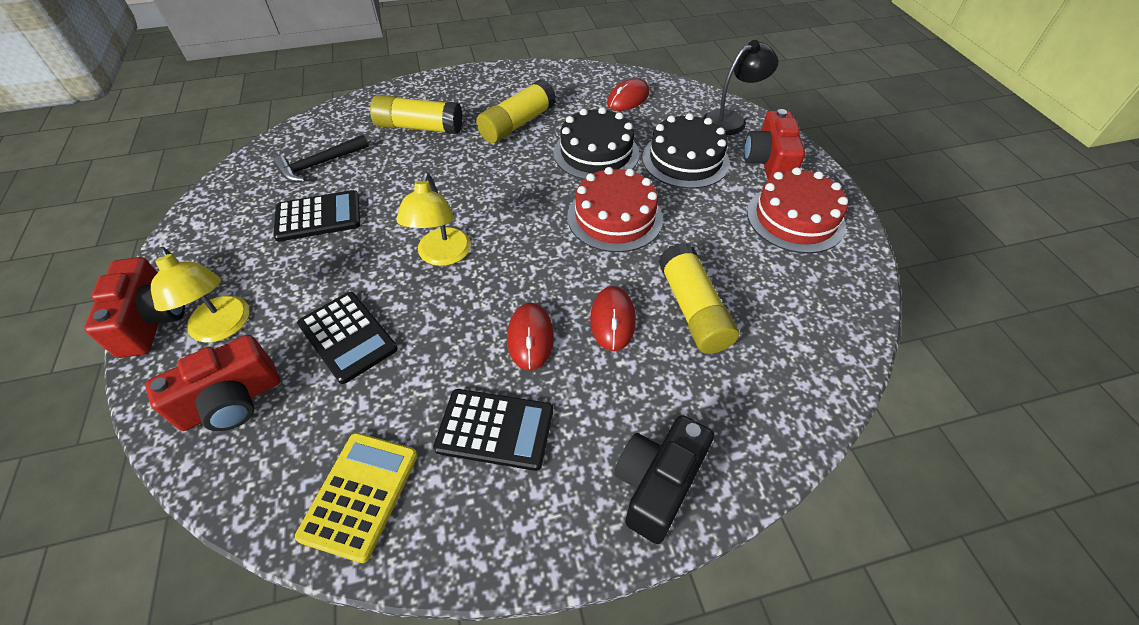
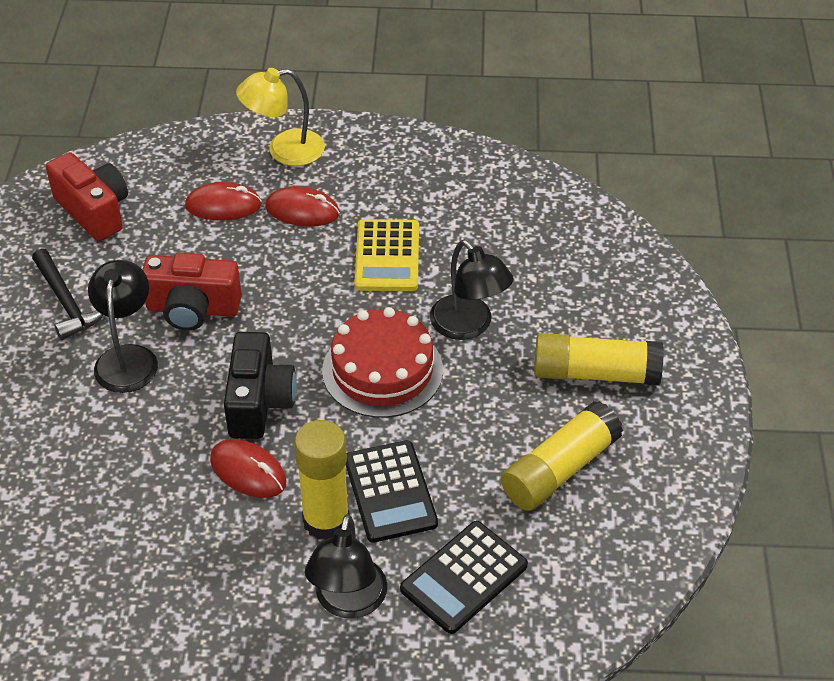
black cake: 2 -> 0
black calculator: 3 -> 2
black lamp: 1 -> 3
red cake: 2 -> 1
red camera: 3 -> 2
yellow lamp: 2 -> 1

